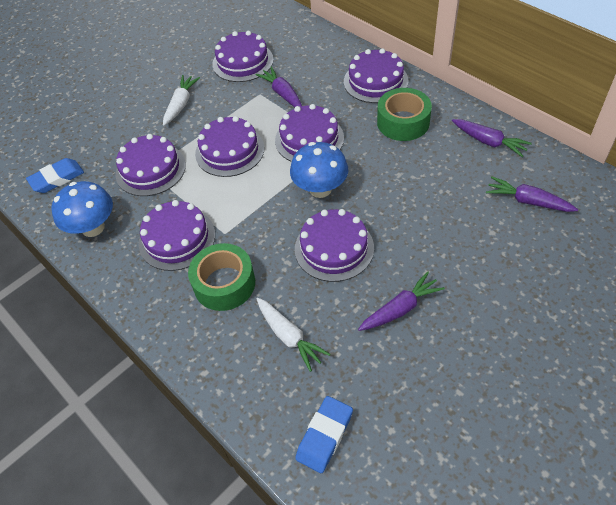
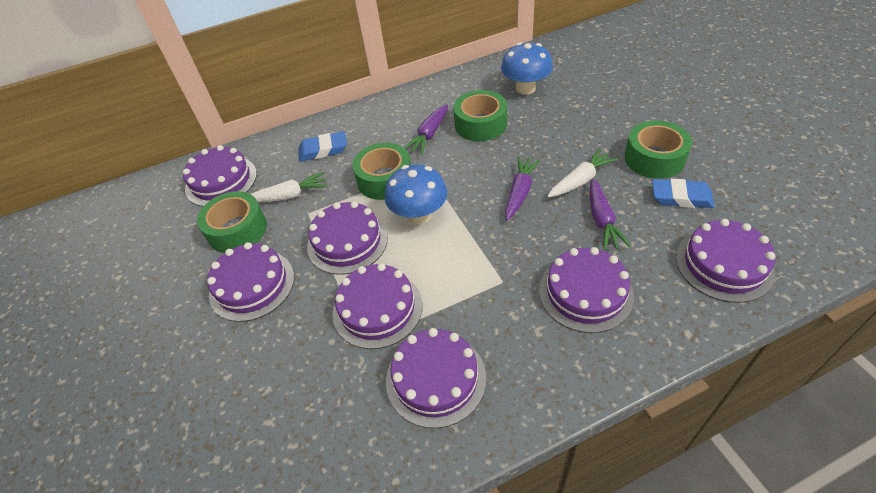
green tape: 2 -> 4
purple carrot: 4 -> 3

